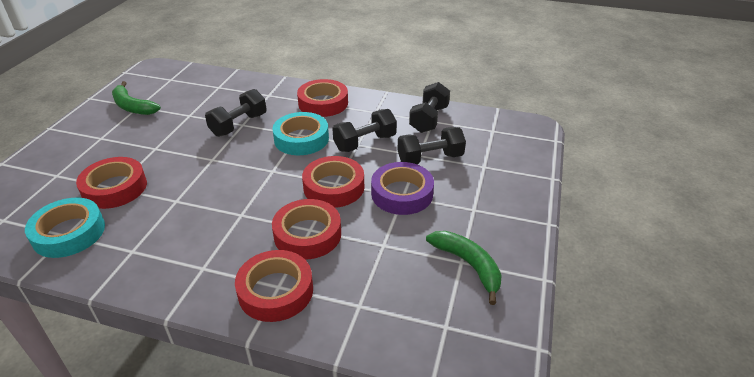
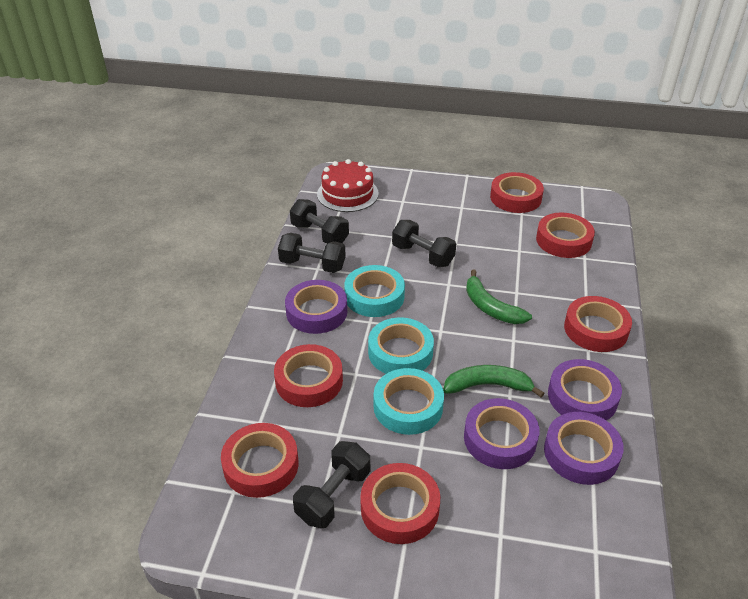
purple tape: 1 -> 4
red cake: 0 -> 1
red tape: 5 -> 6
turquoise tape: 2 -> 3

